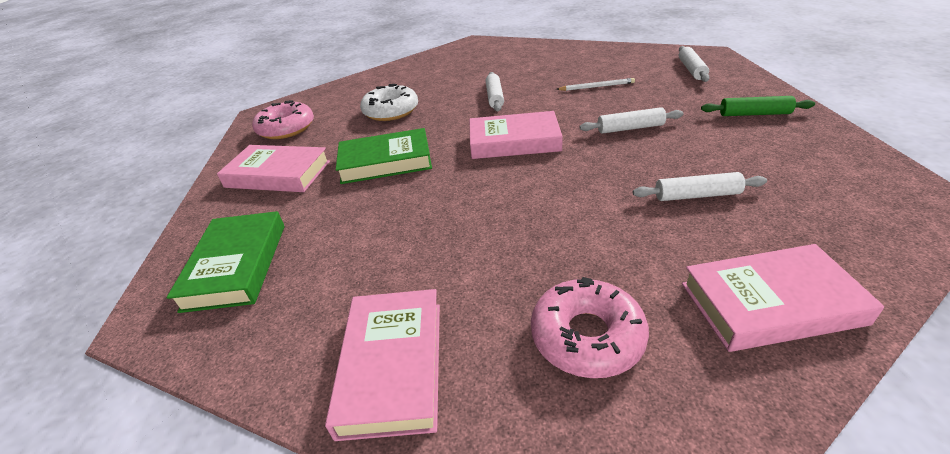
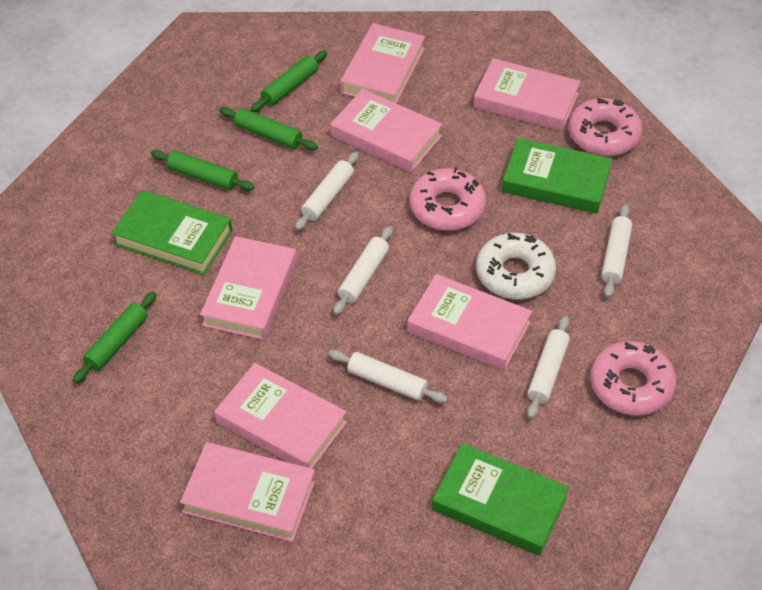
green book: 2 -> 3
green rolling pin: 1 -> 4
pink book: 4 -> 7
pink donut: 2 -> 3
white pencil: 1 -> 0
white rolling pin: 4 -> 5

